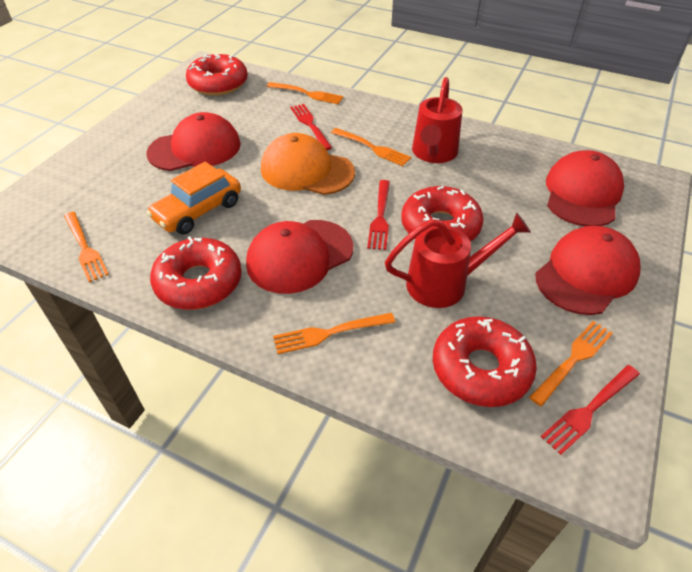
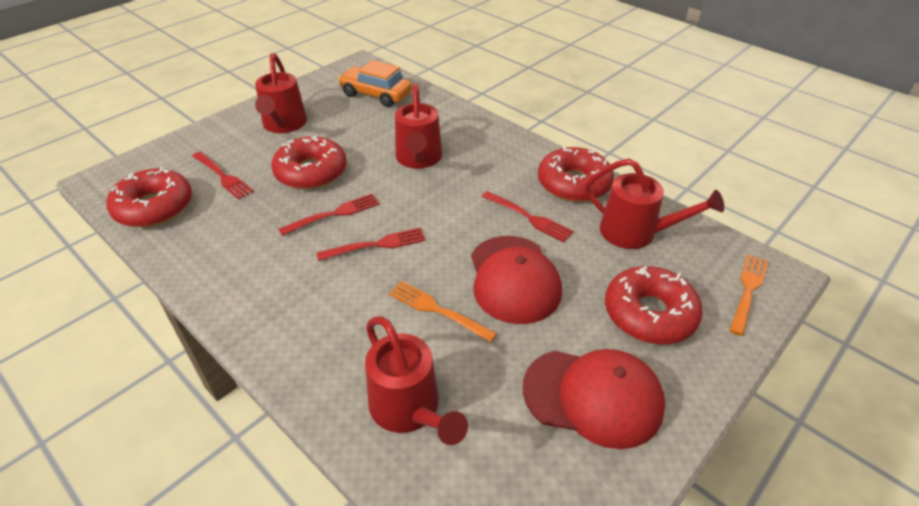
orange cap: 1 -> 0
orange fork: 5 -> 2
red cap: 4 -> 2
red fork: 3 -> 4
red watering can: 2 -> 4

